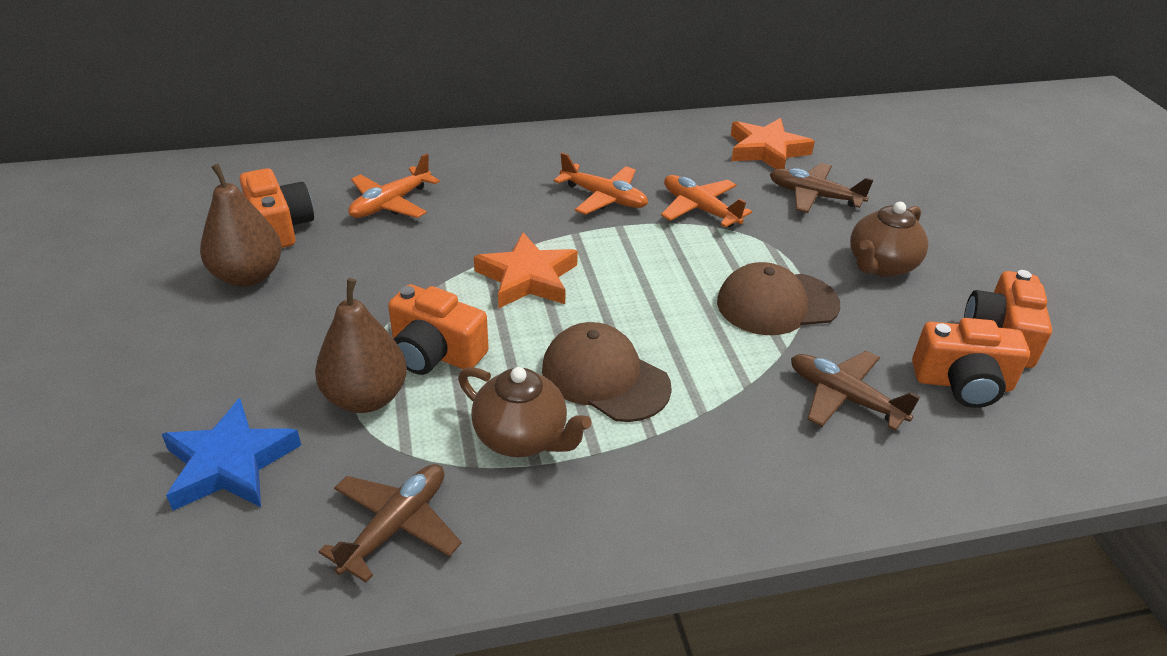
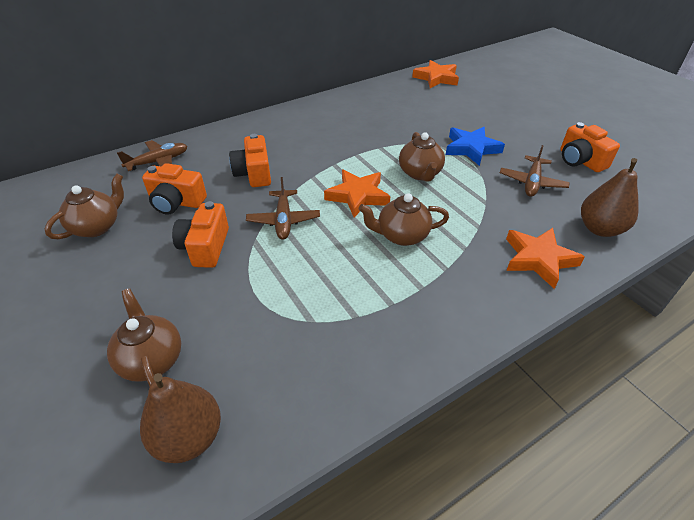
brown cap: 2 -> 0
brown teapot: 2 -> 4
orange plane: 3 -> 0
orange star: 2 -> 3

